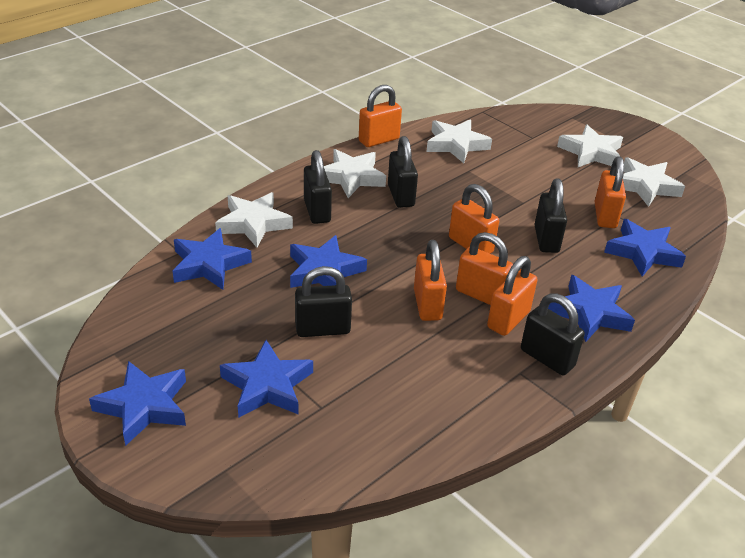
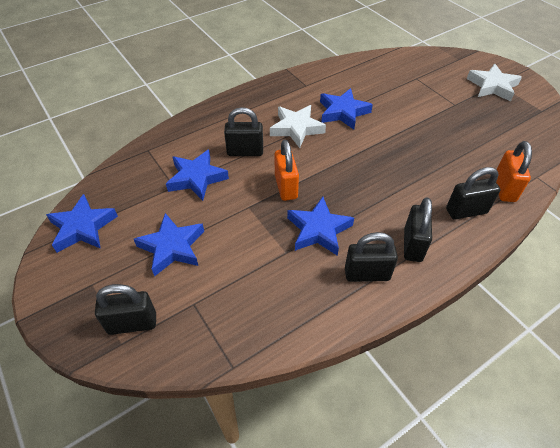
blue star: 6 -> 5
orange padlock: 6 -> 2
white star: 5 -> 2

